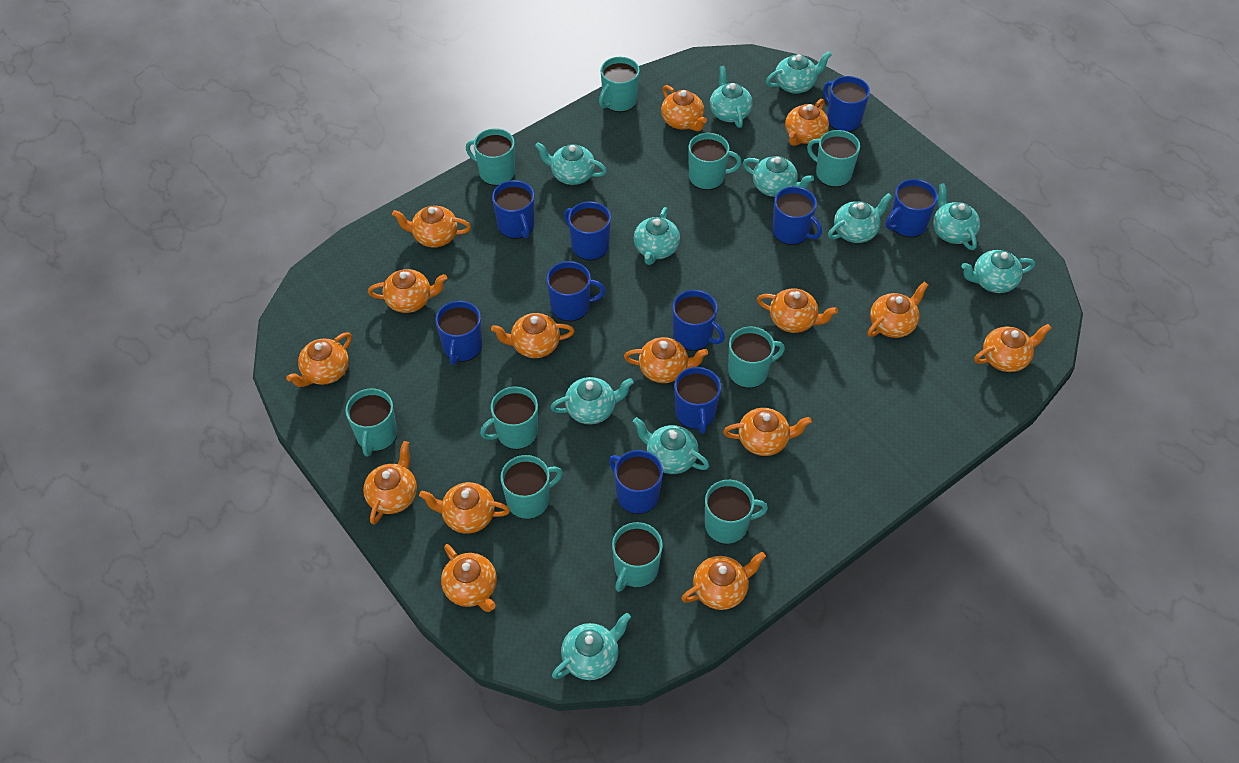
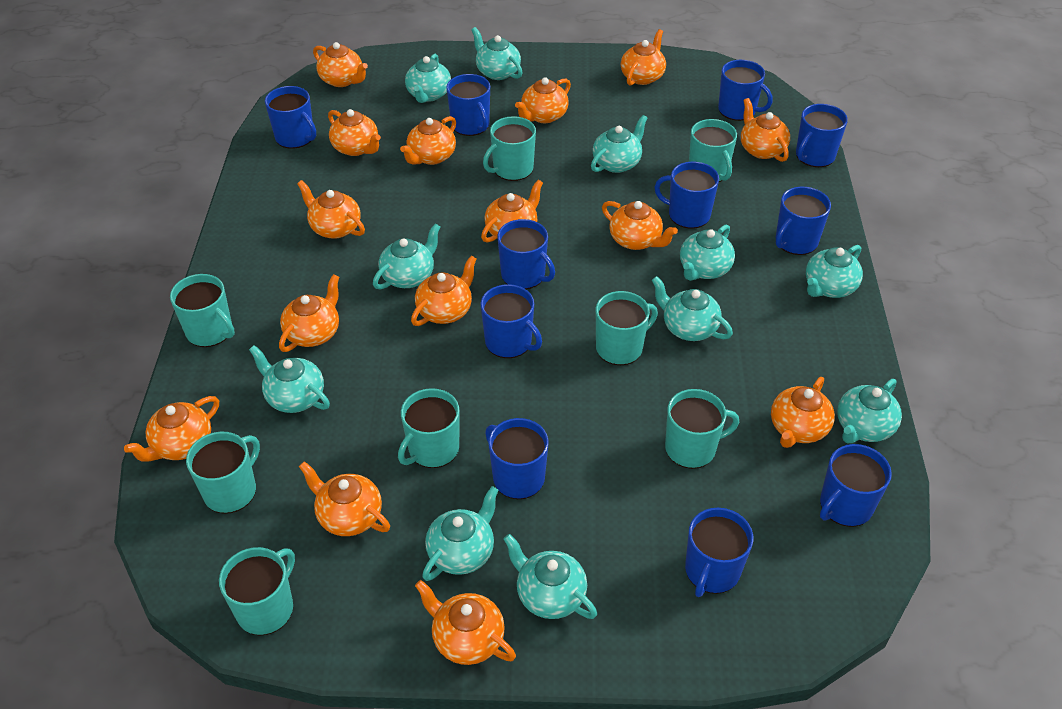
blue mug: 10 -> 11
turquoise mug: 10 -> 8

